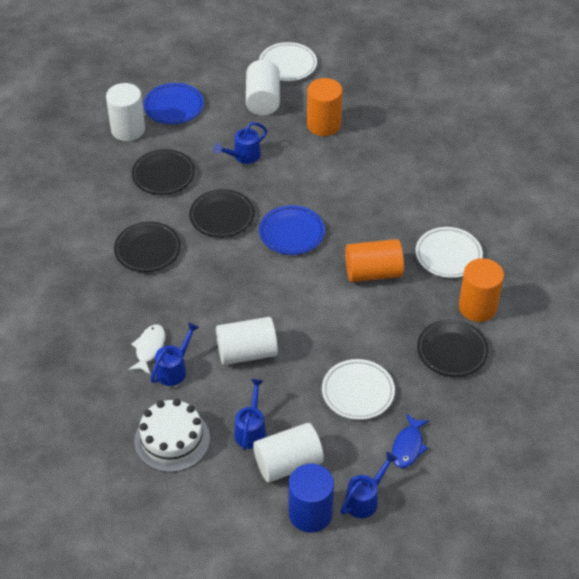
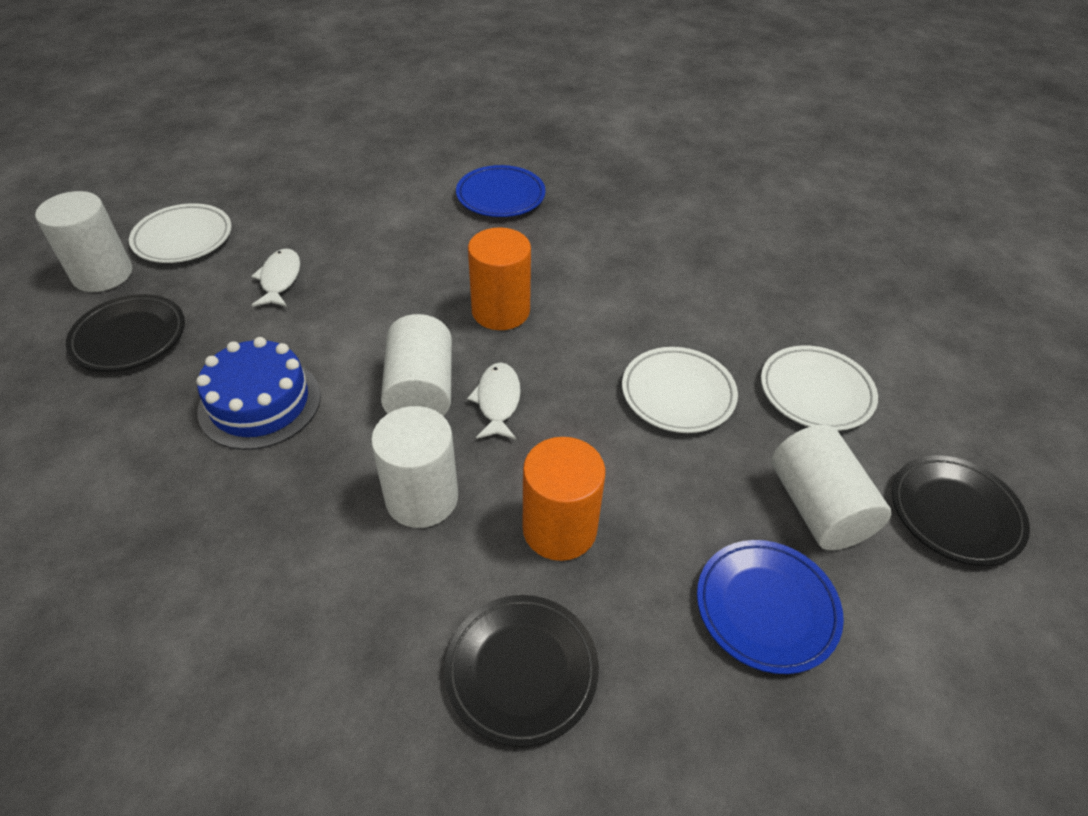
black plate: 4 -> 3
blue cake: 0 -> 1
blue cylinder: 1 -> 0
blue fish: 1 -> 0
blue watering can: 4 -> 0
orange cylinder: 3 -> 2
white cake: 1 -> 0
white fish: 1 -> 2

